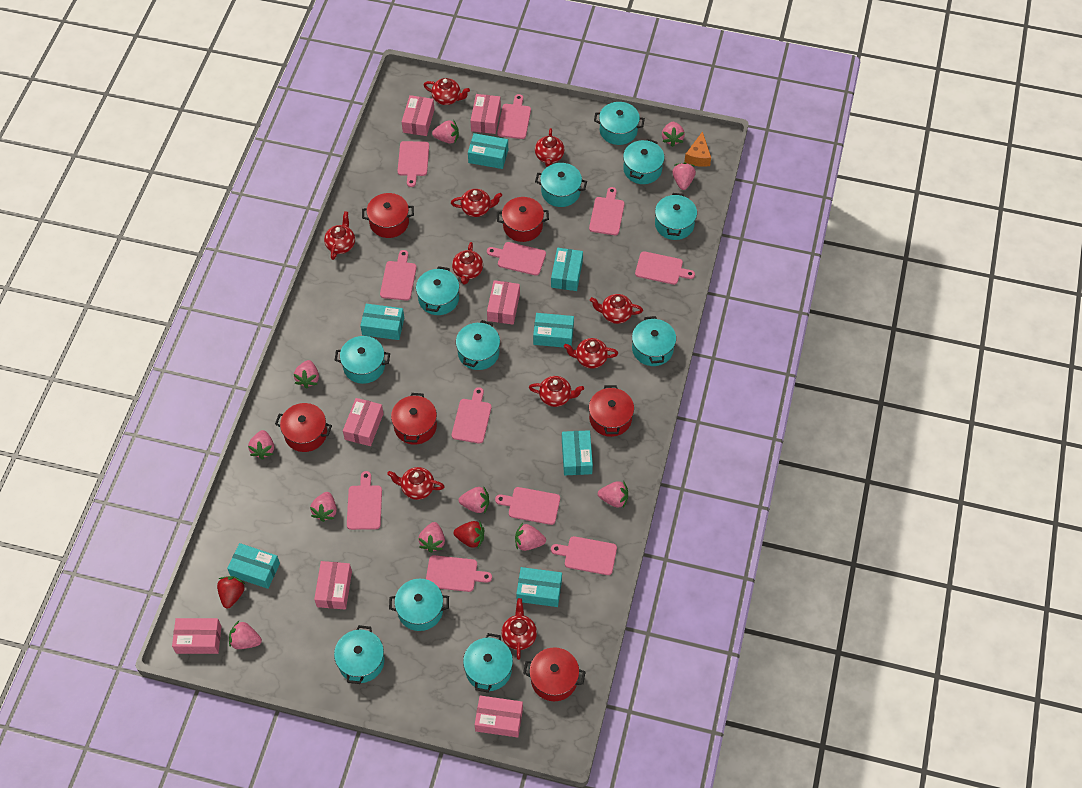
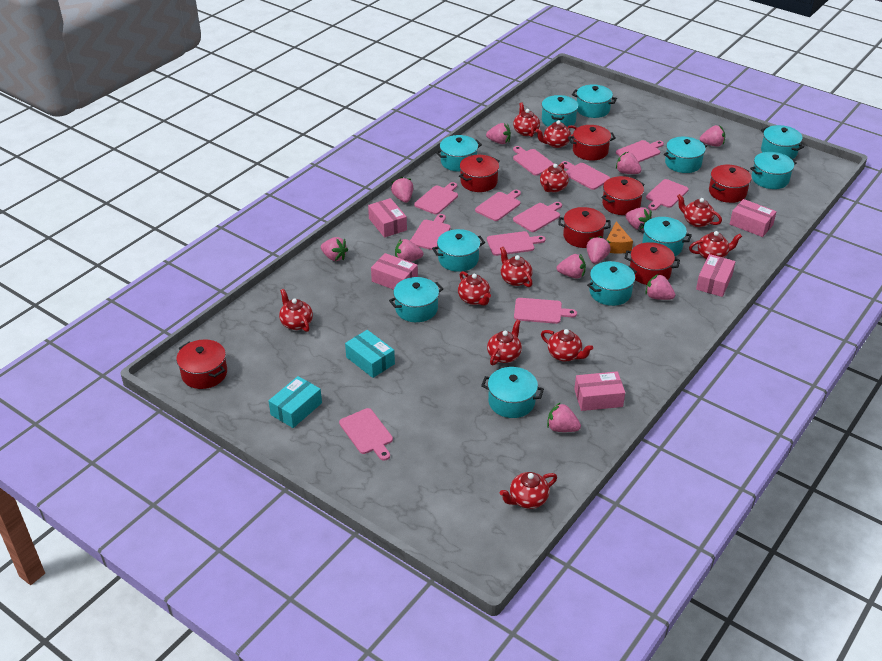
pink box: 7 -> 5
red pot: 6 -> 7
red strawberry: 2 -> 0
red teapot: 10 -> 11
turquoise box: 7 -> 2

